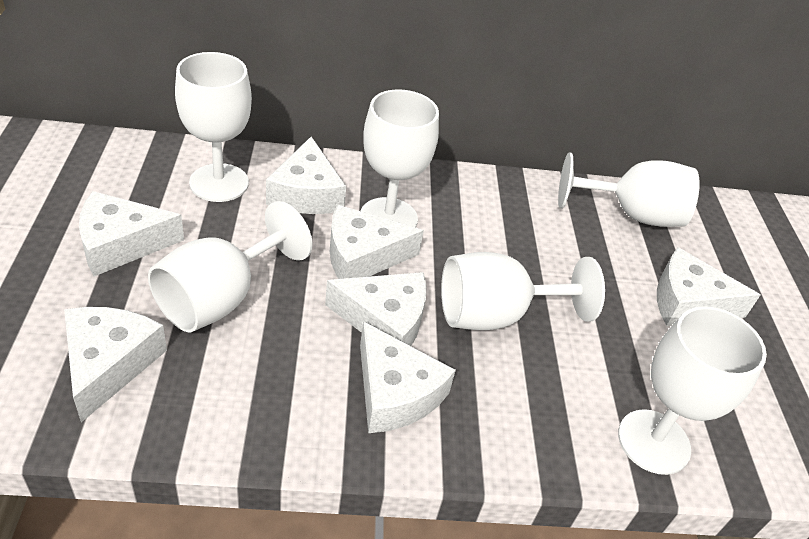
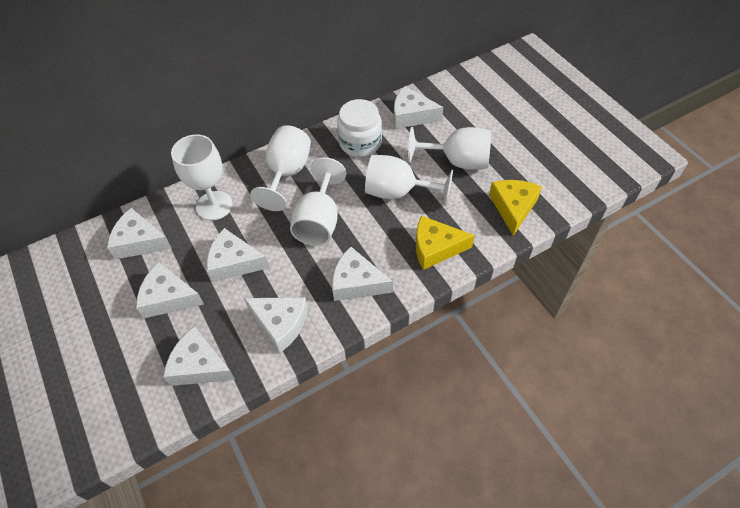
white goblet: 6 -> 5
white jar: 0 -> 1
yellow cheese: 0 -> 2

